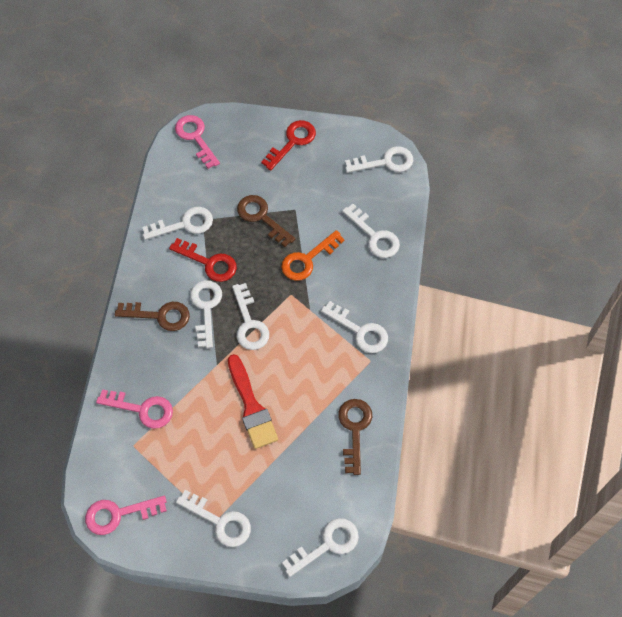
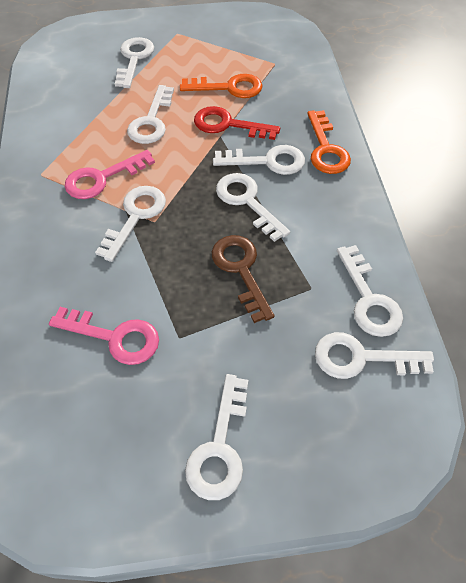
brown key: 3 -> 1
orange key: 1 -> 2
pink key: 3 -> 2
red brush: 1 -> 0
red key: 2 -> 1

